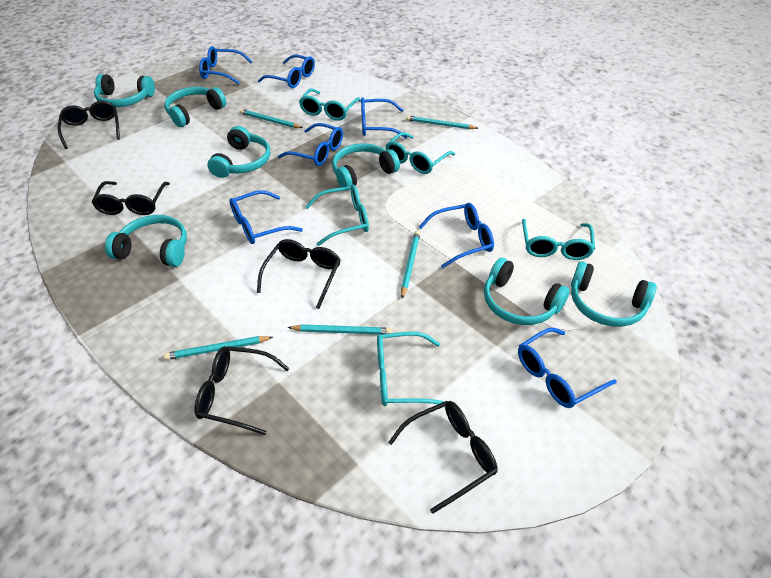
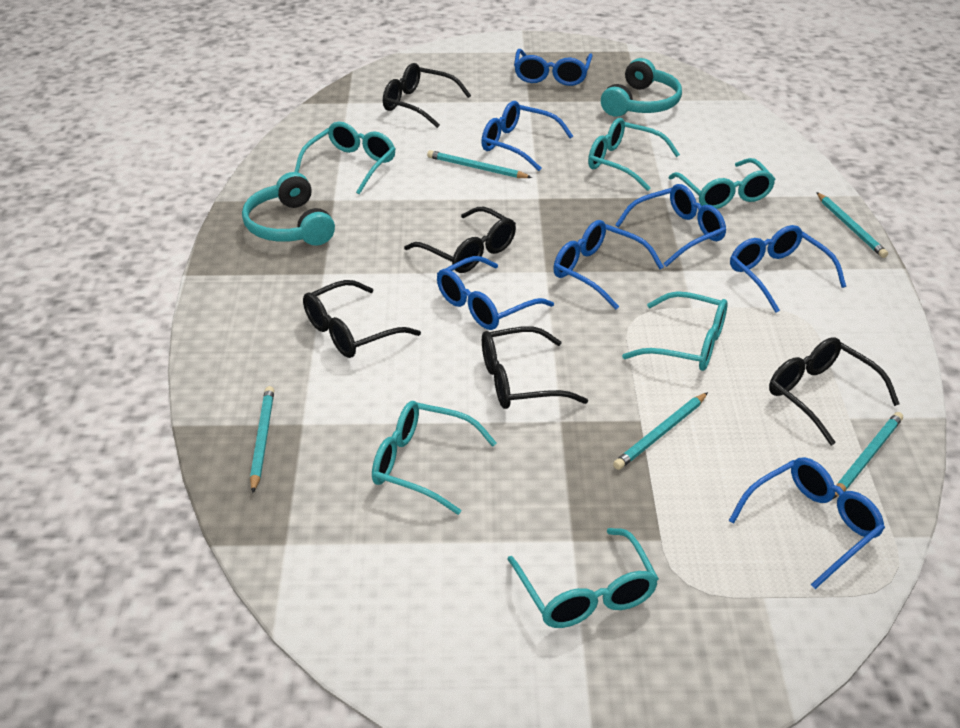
turquoise glasses: 5 -> 6
turquoise headphones: 7 -> 2

